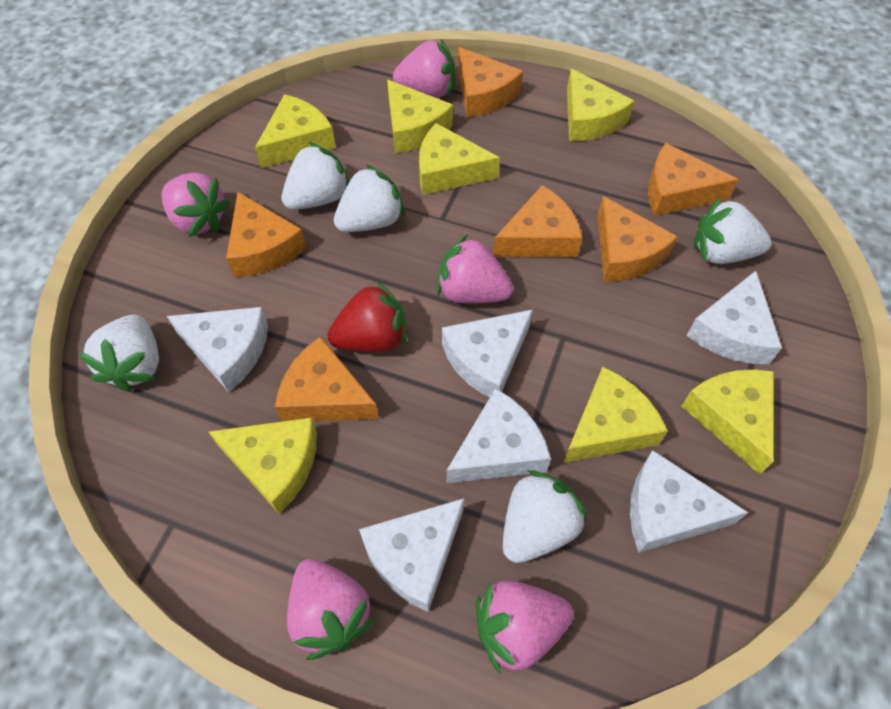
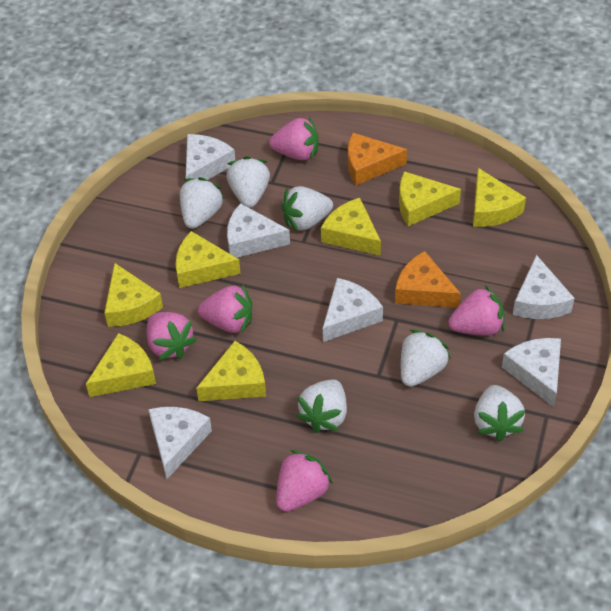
orange cheese: 6 -> 2
red strawberry: 1 -> 0
white strawberry: 5 -> 6

